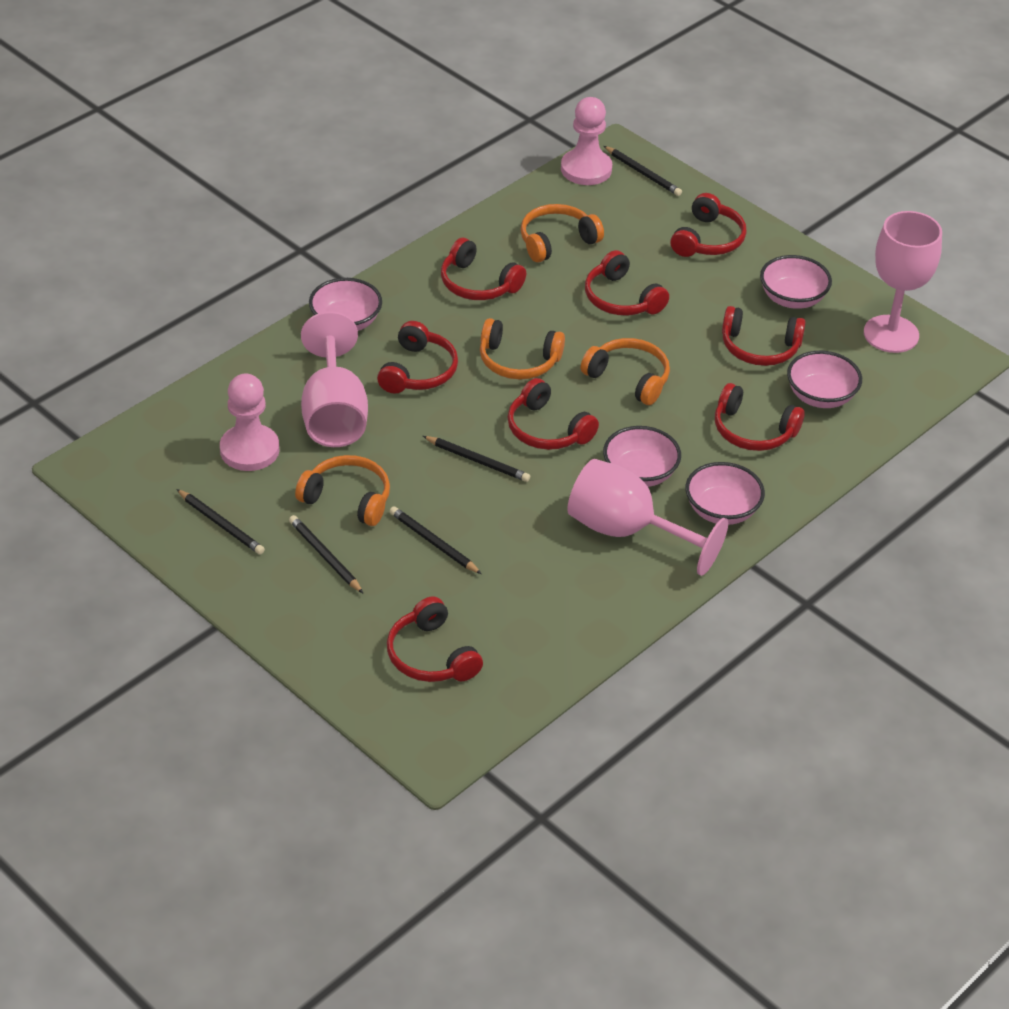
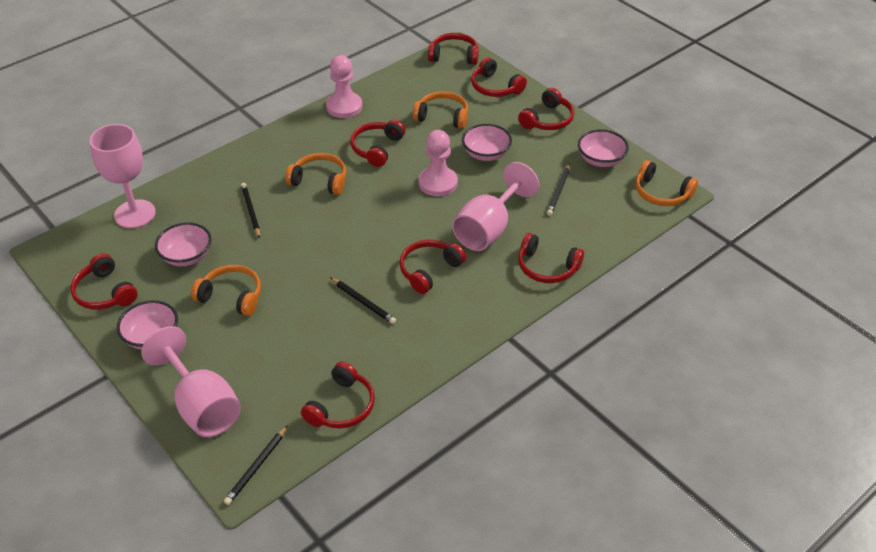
black pencil: 5 -> 4
pink bowl: 5 -> 4

